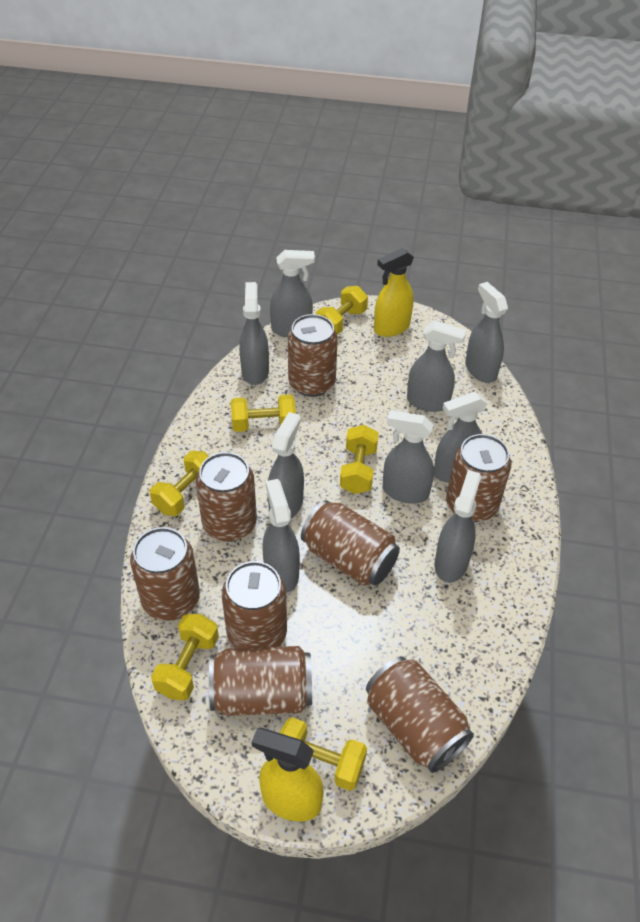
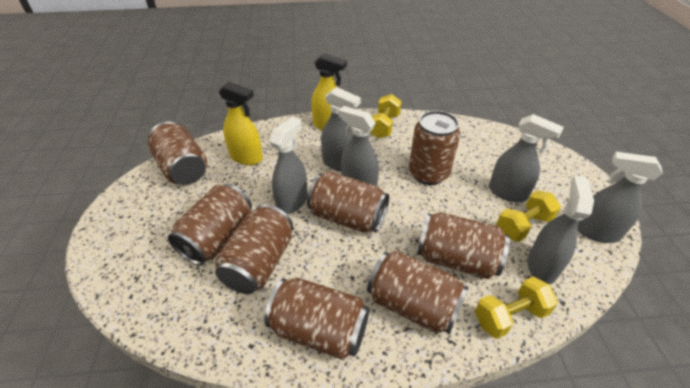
grey spray bottle: 9 -> 6
yellow dumbbell: 6 -> 3

